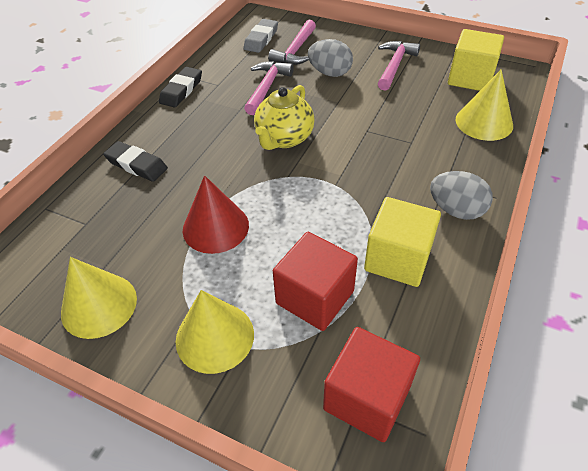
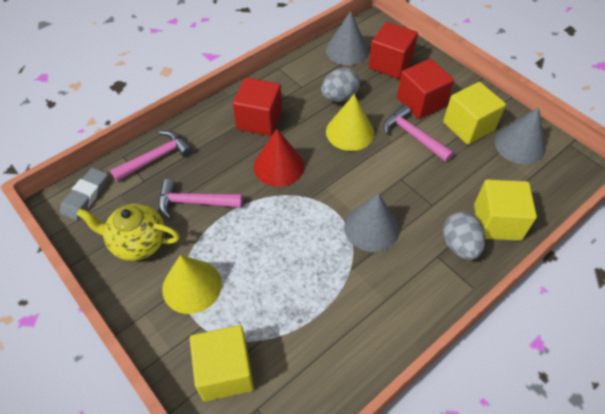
black eraser: 2 -> 0
grey cone: 0 -> 3
red cube: 2 -> 3
yellow cone: 3 -> 2
yellow cube: 2 -> 3

